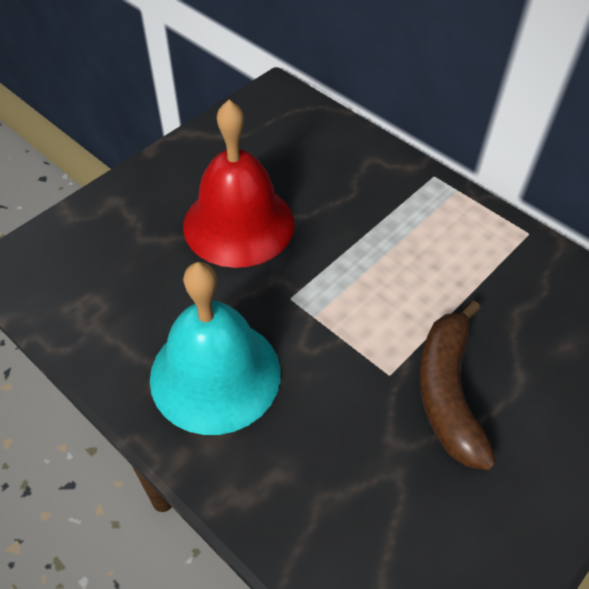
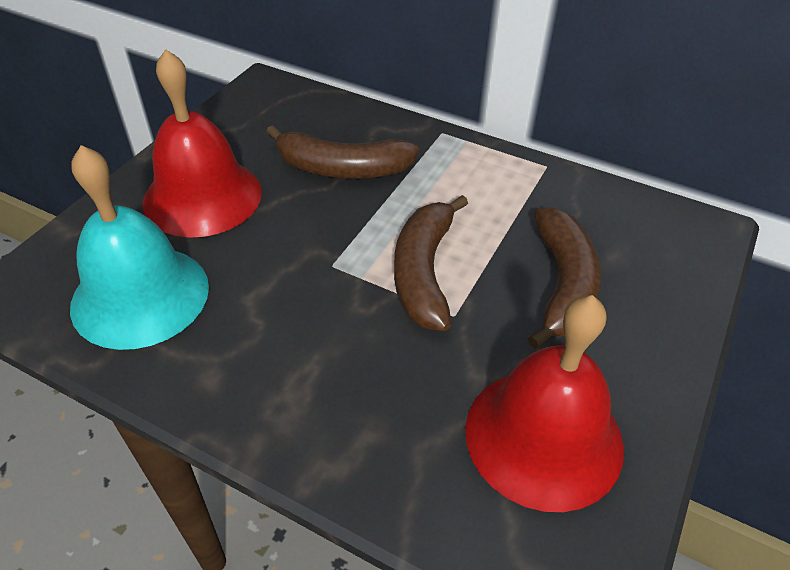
brown banana: 1 -> 3
red bell: 1 -> 2

